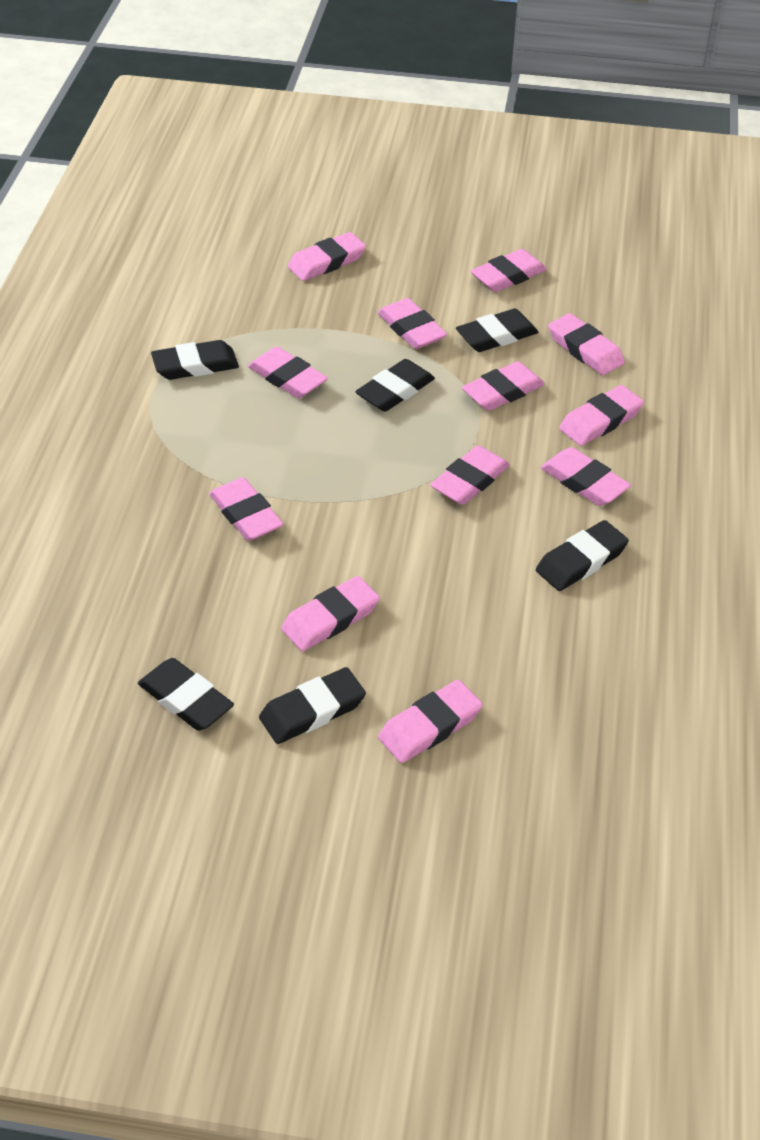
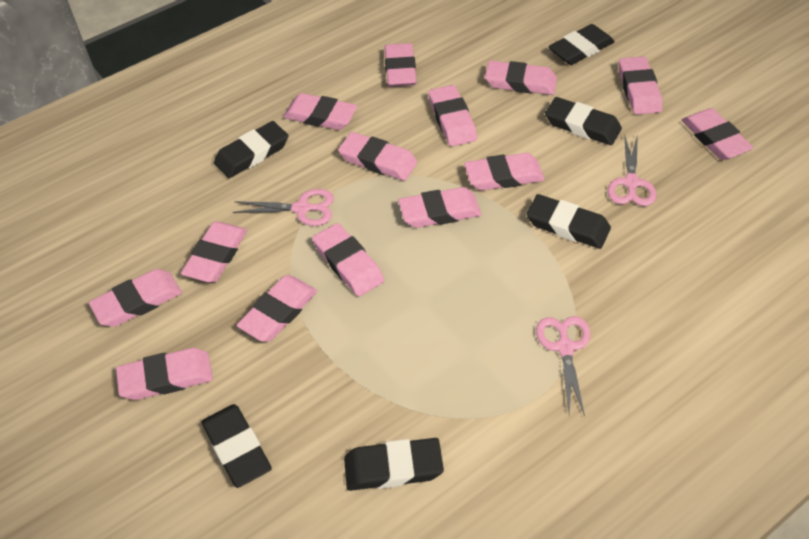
pink eraser: 12 -> 14
pink scissors: 0 -> 3

